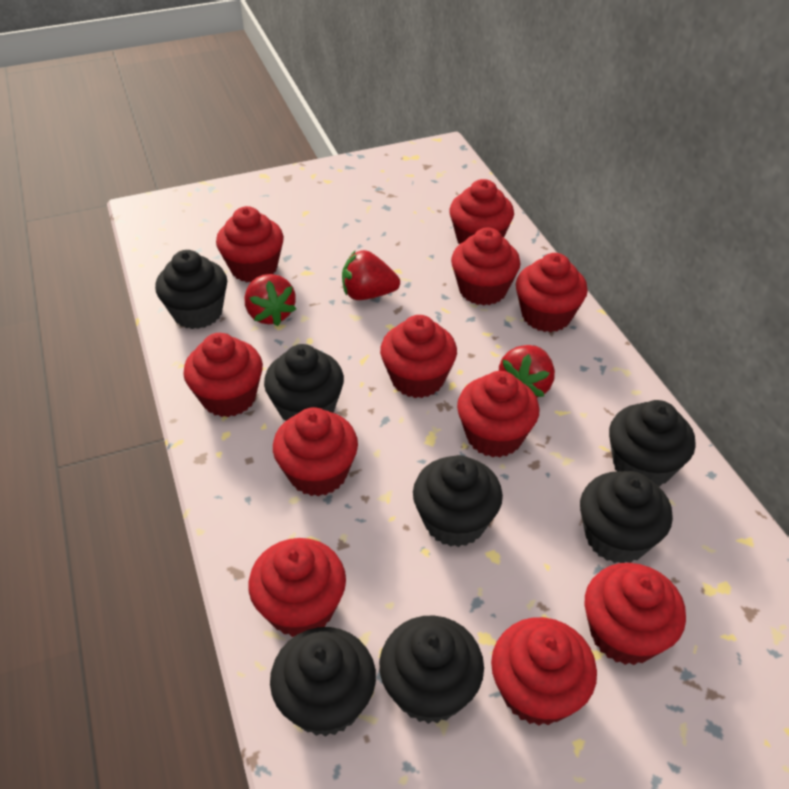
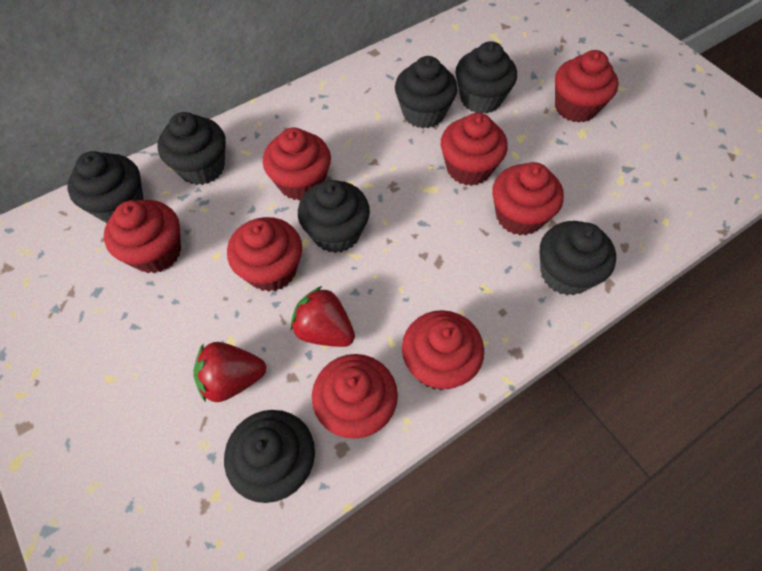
red cupcake: 11 -> 8
red strawberry: 3 -> 2

